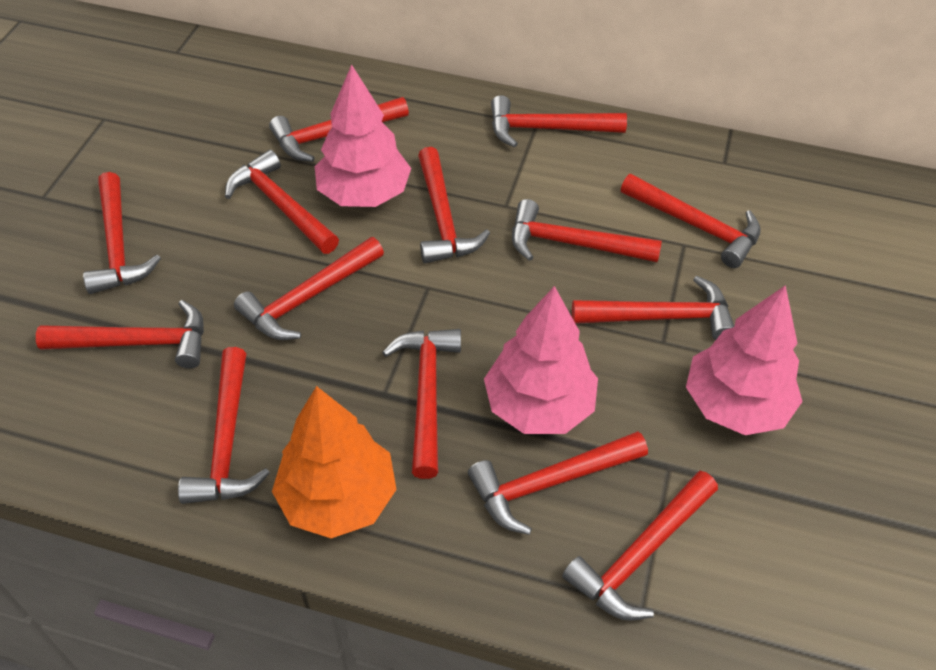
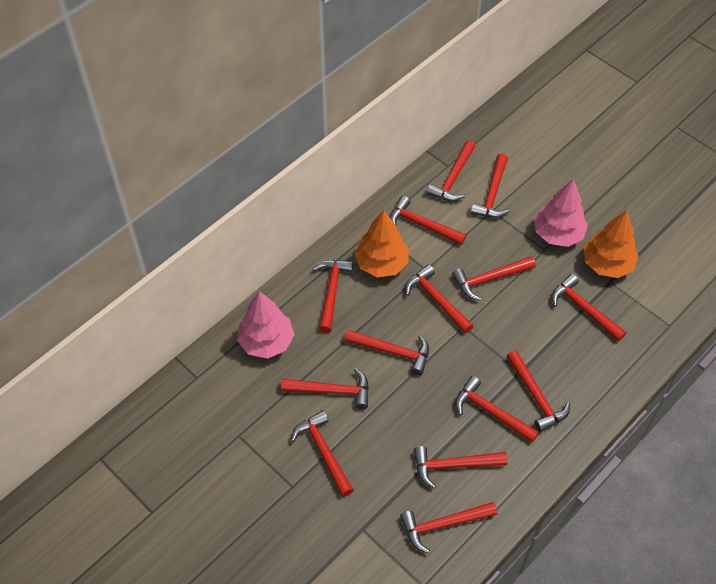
orange tree: 1 -> 2
pink tree: 3 -> 2

